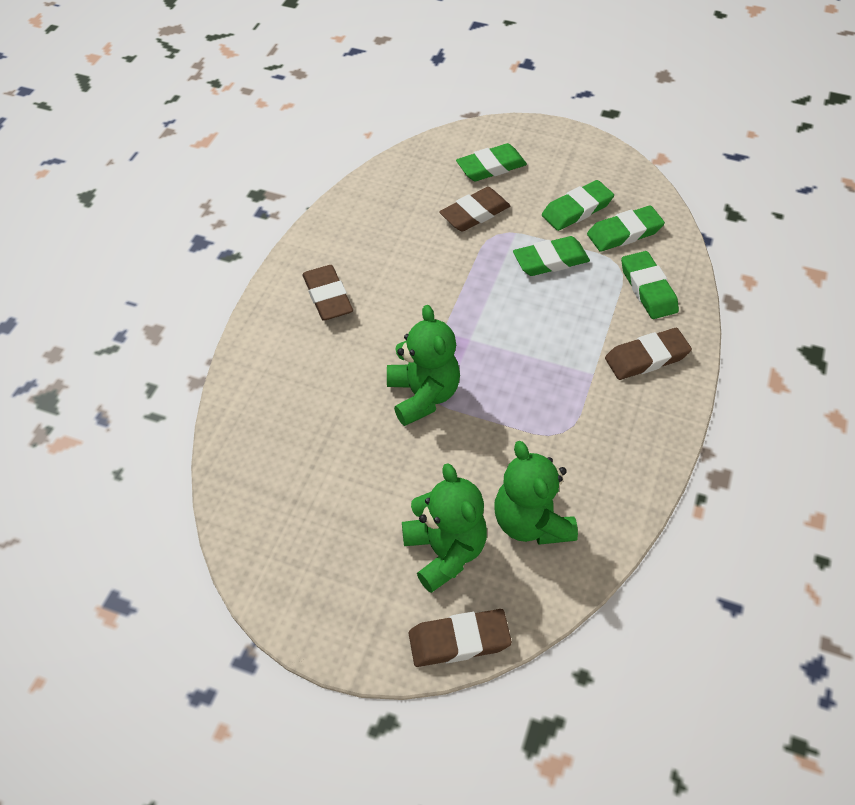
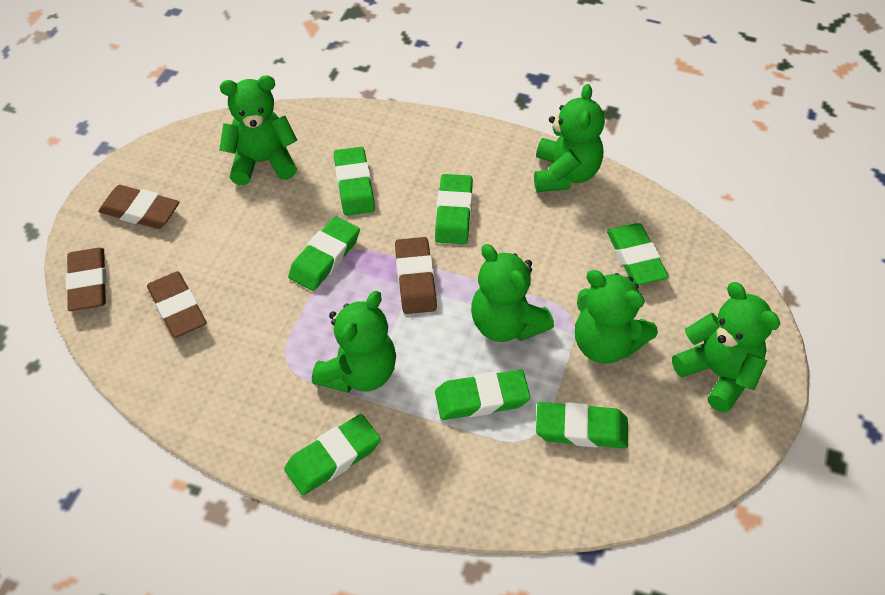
green eraser: 5 -> 7
green teddy bear: 3 -> 6

